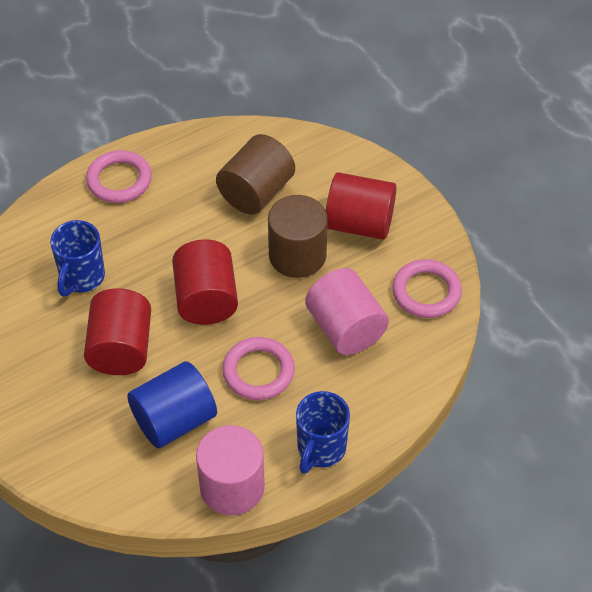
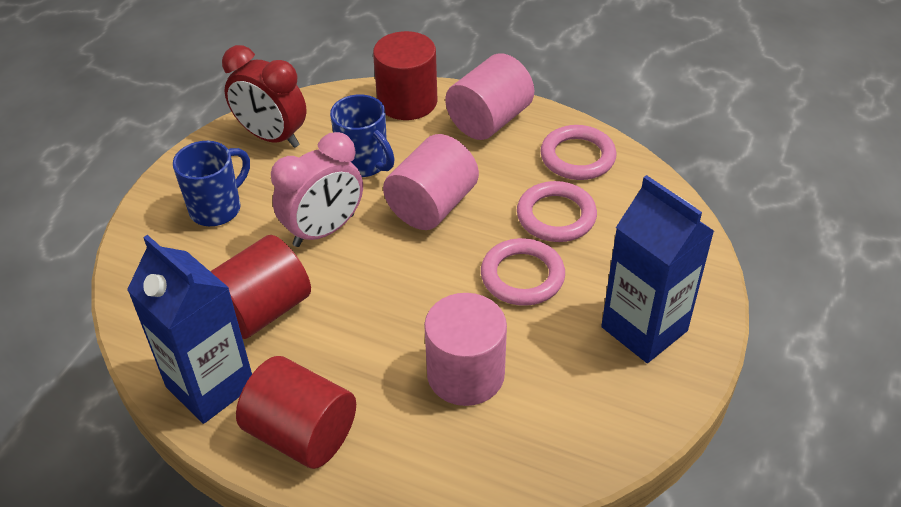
blue carton: 0 -> 2
blue cylinder: 1 -> 0
brown cylinder: 2 -> 0
pink clock: 0 -> 1
pink cylinder: 2 -> 3
red clock: 0 -> 1

